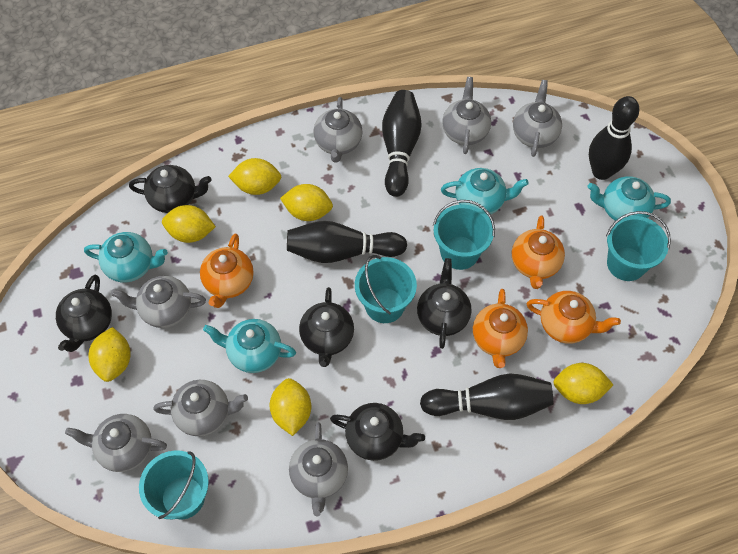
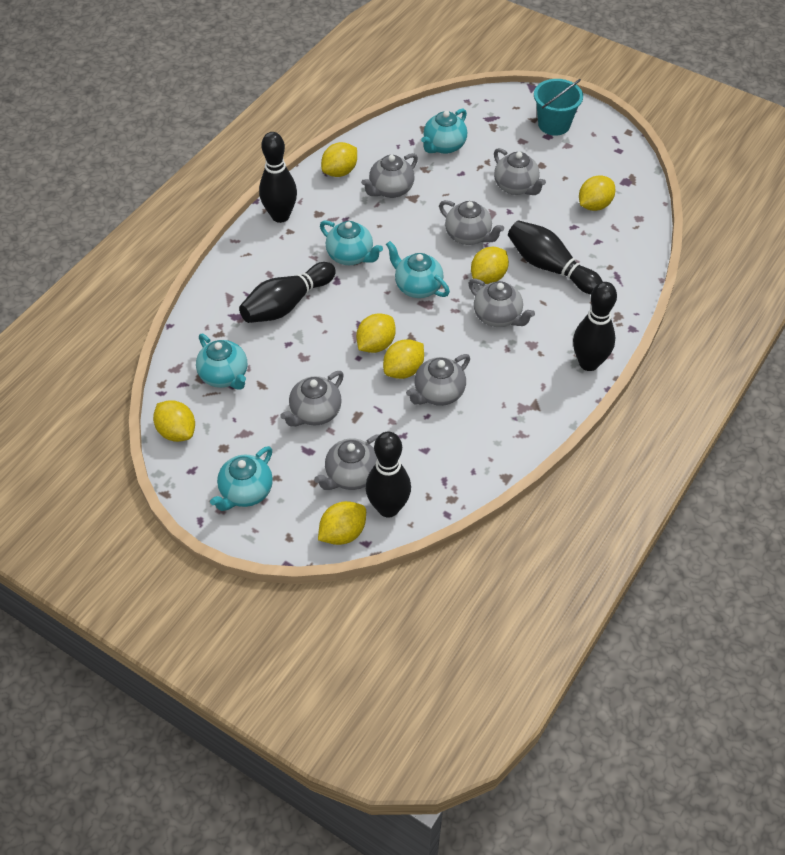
black bowling pin: 4 -> 5
black teapot: 5 -> 0
orange teapot: 4 -> 0
turquoise bucket: 4 -> 1
turquoise teapot: 4 -> 5
yellow lemon: 6 -> 7

